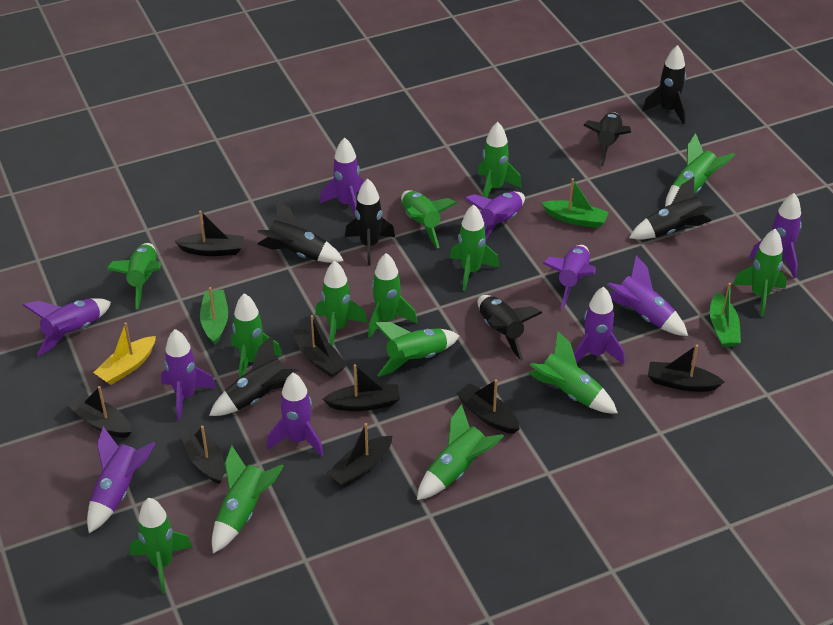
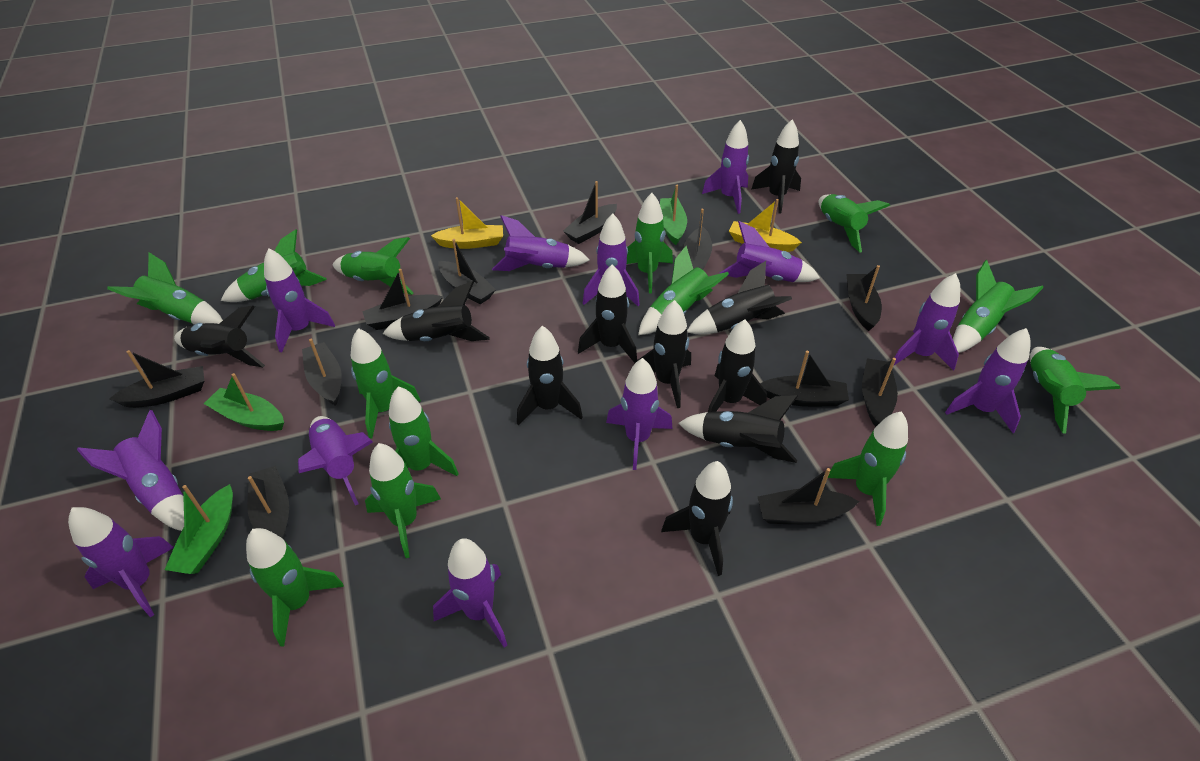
black boat: 8 -> 11
black rocket: 7 -> 10
green rocket: 14 -> 13
purple rocket: 10 -> 12
yellow boat: 1 -> 2

